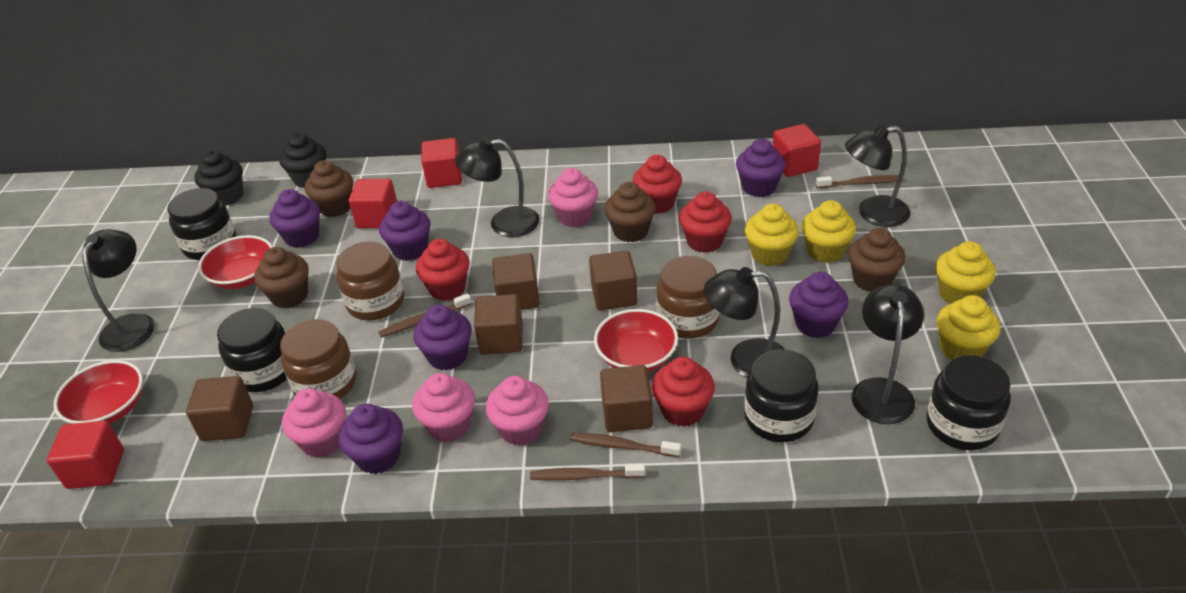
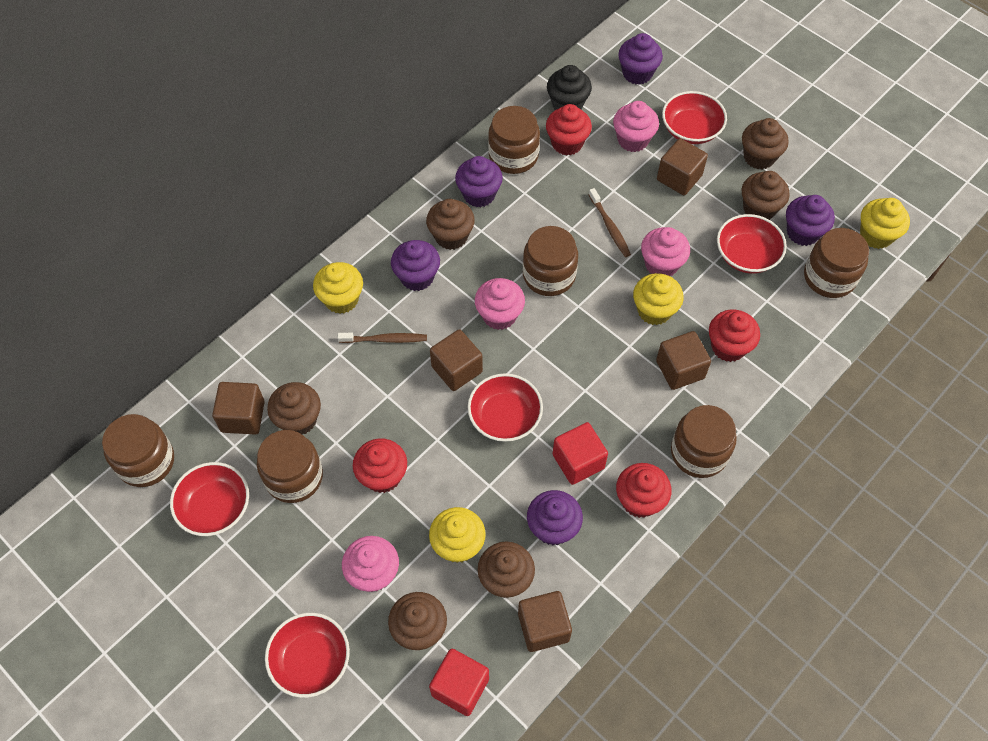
black cupcake: 2 -> 1
black jar: 4 -> 0
black lamp: 5 -> 0
brown cupcake: 4 -> 6
brown jar: 3 -> 6
brown toothbrush: 4 -> 2
purple cupcake: 6 -> 5
red bowl: 3 -> 5
red cube: 4 -> 2

